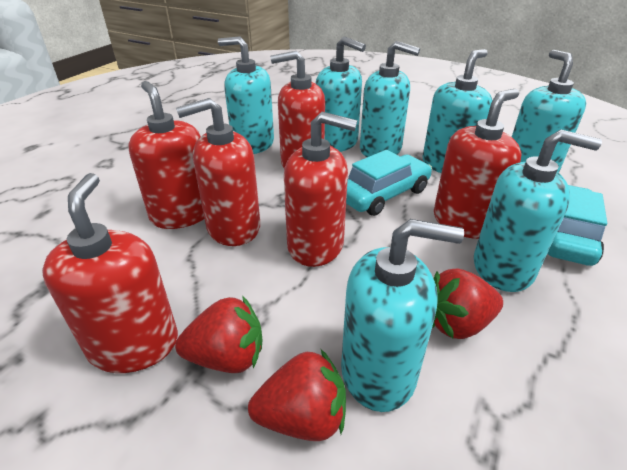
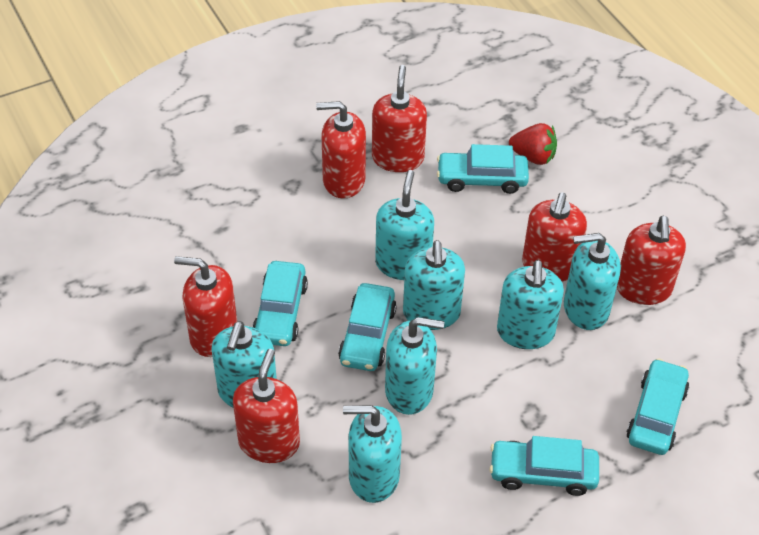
red strawberry: 3 -> 1
turquoise car: 2 -> 5

